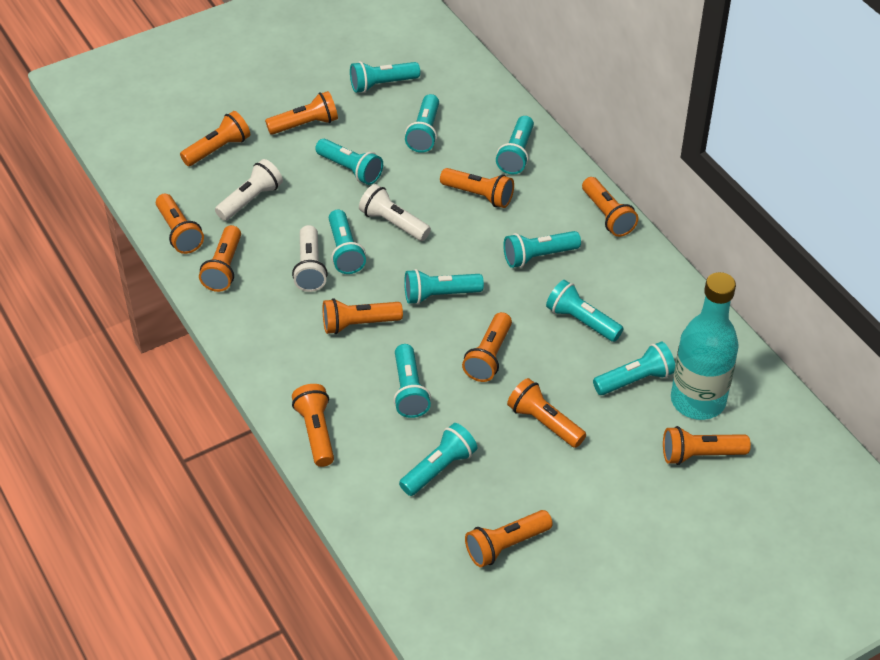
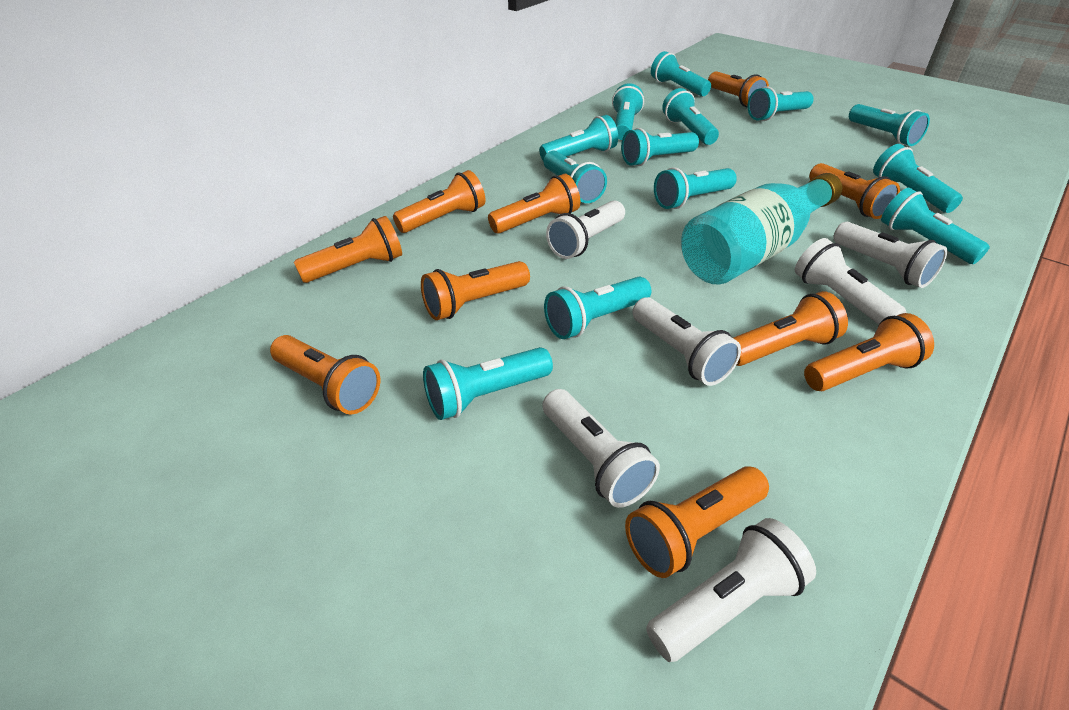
orange flashlight: 12 -> 10
turquoise flashlight: 11 -> 13
white flashlight: 3 -> 6

